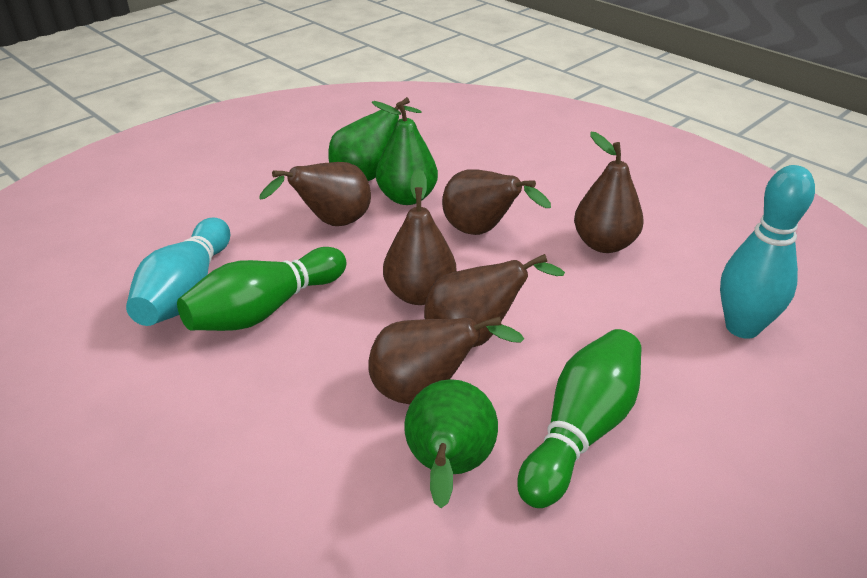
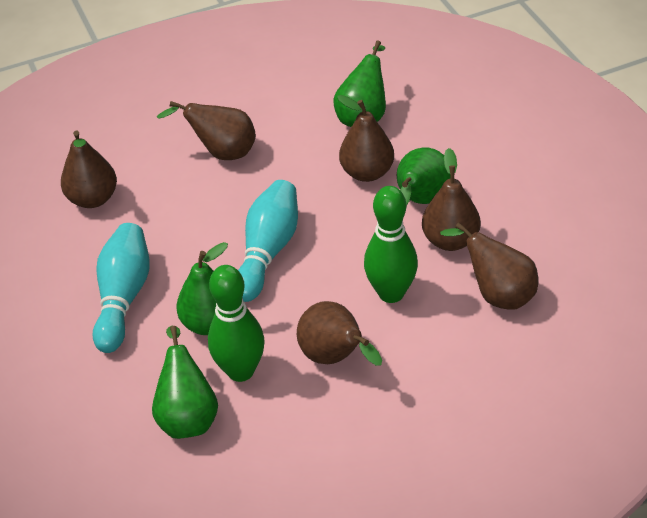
green pear: 3 -> 4

